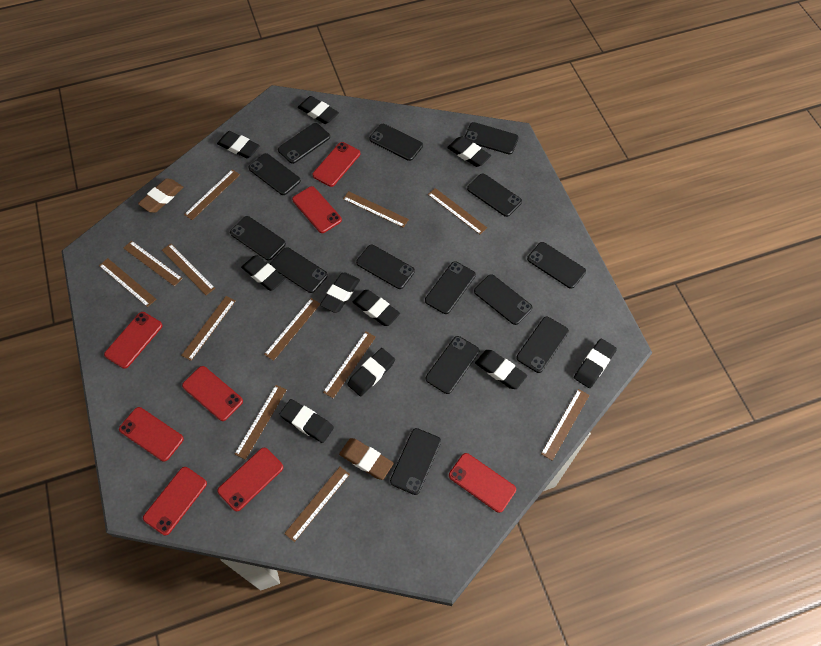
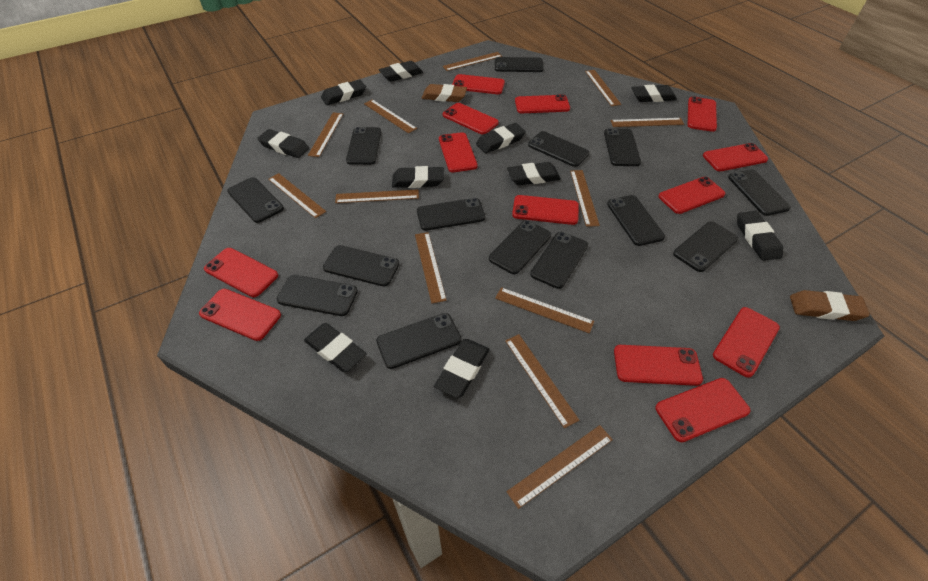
red phone: 8 -> 13

